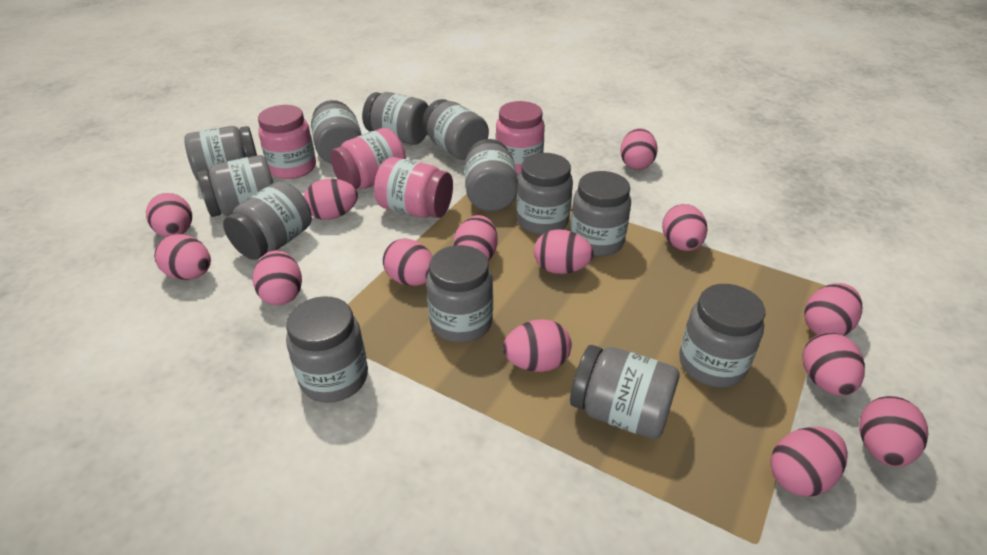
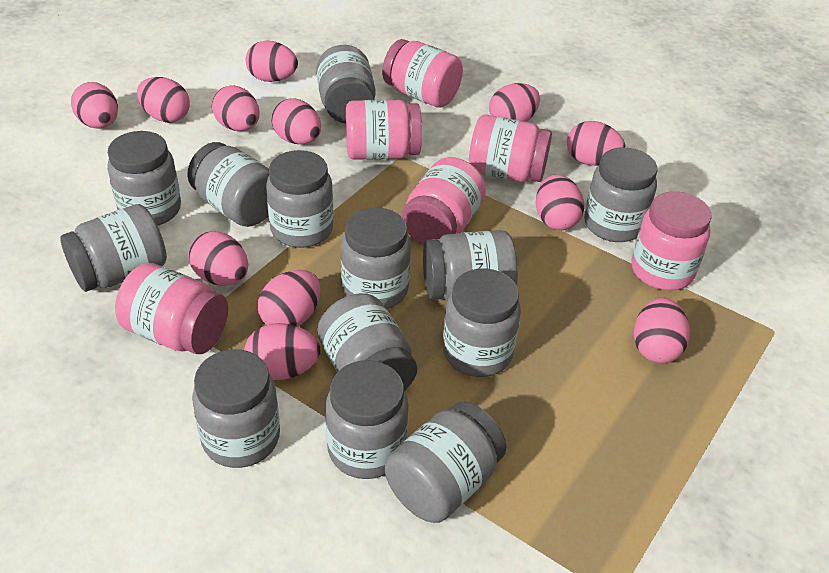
pink egg: 14 -> 12
pink jar: 4 -> 6

